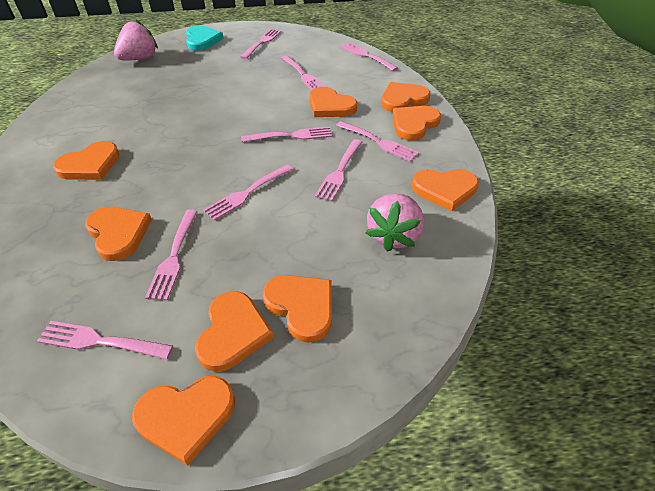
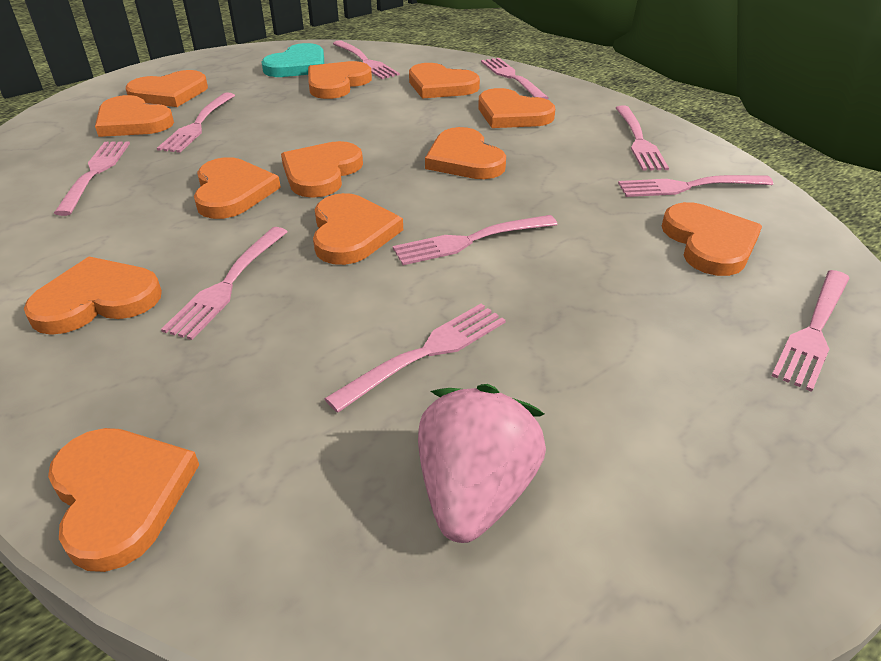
orange heart: 9 -> 12
pink fork: 9 -> 10
pink strawberry: 2 -> 1

